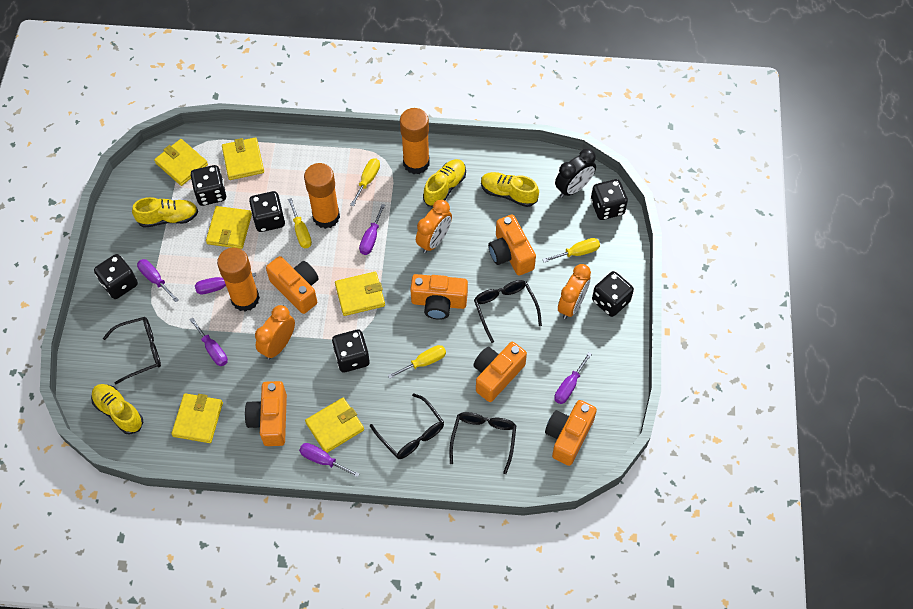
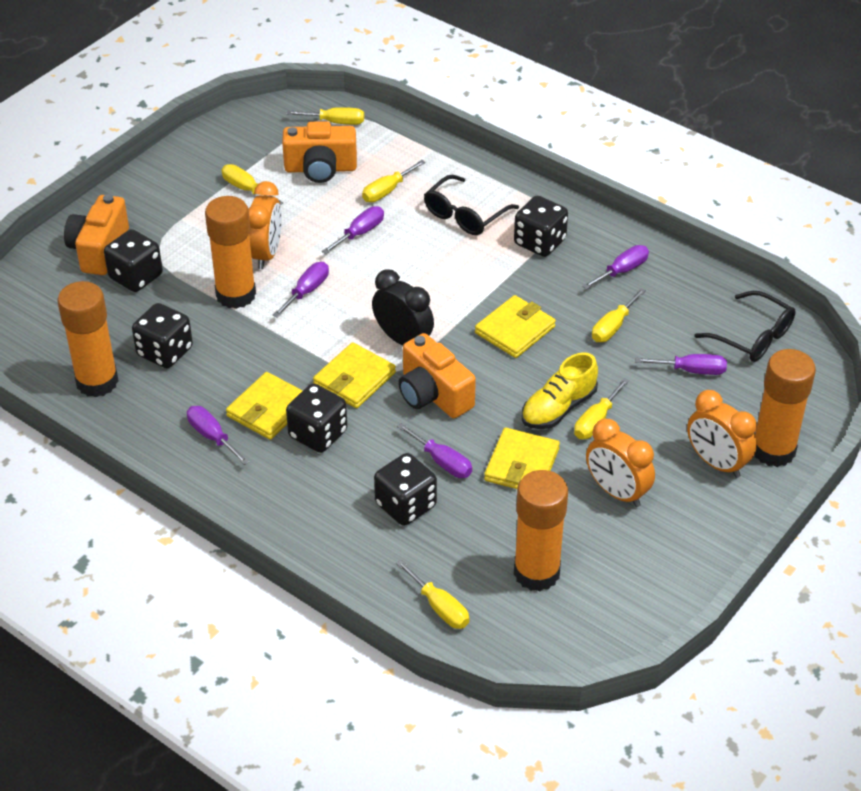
black dice: 6 -> 5
black glasses: 4 -> 2
orange camera: 6 -> 3
orange glue stick: 3 -> 4
yellow screwdriver: 4 -> 6
yellow shoe: 4 -> 1
yellow wallet: 6 -> 4

